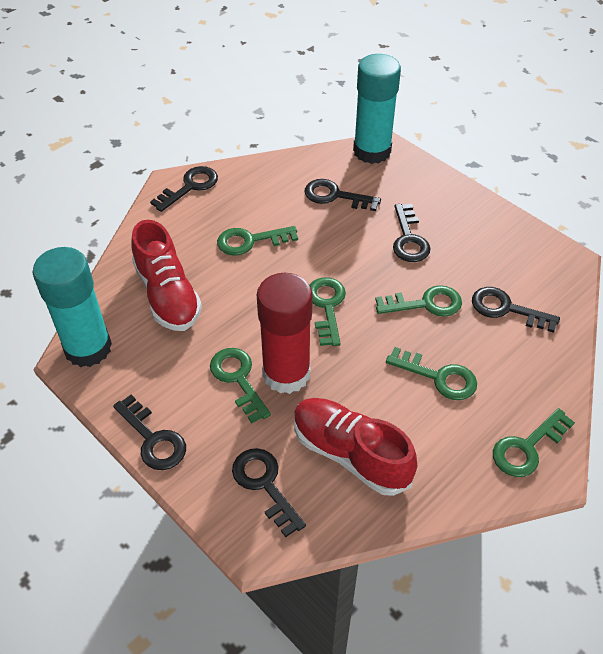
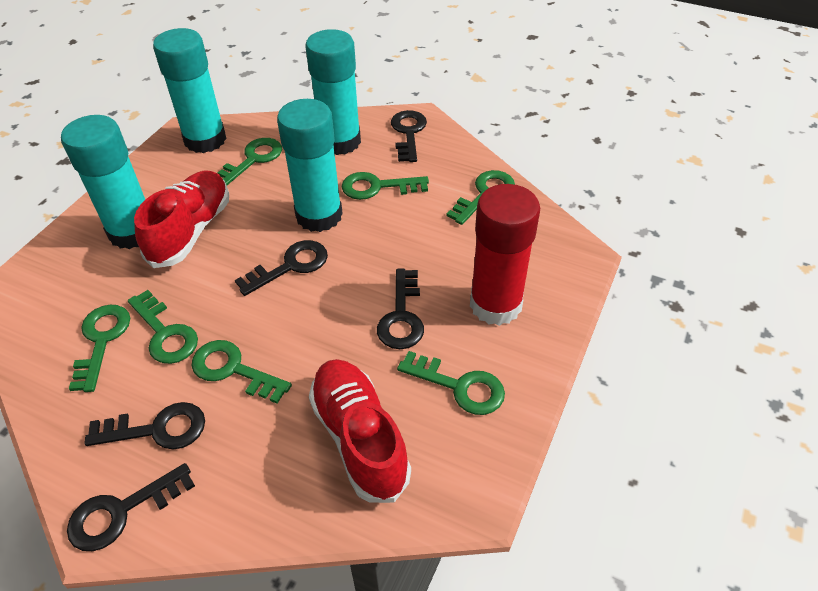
black key: 6 -> 5
green key: 6 -> 7
turquoise glue stick: 2 -> 4

